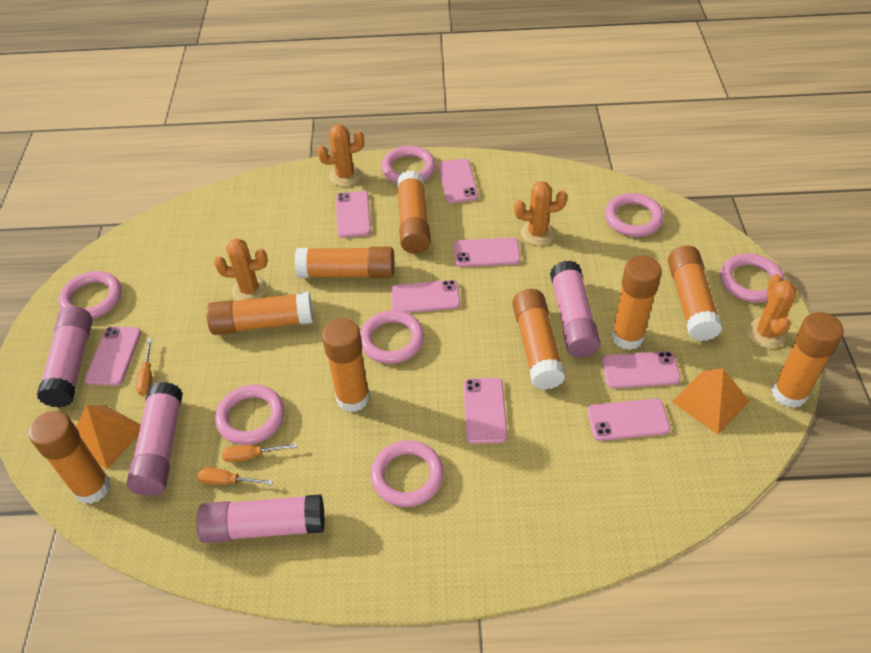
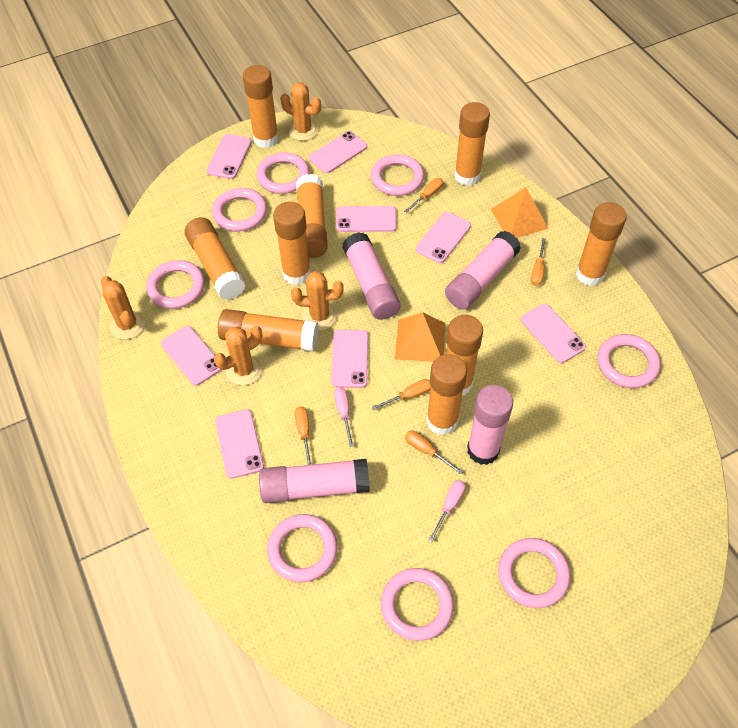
orange screwdriver: 3 -> 5
pink ring: 7 -> 8
pink screwdriver: 0 -> 2

